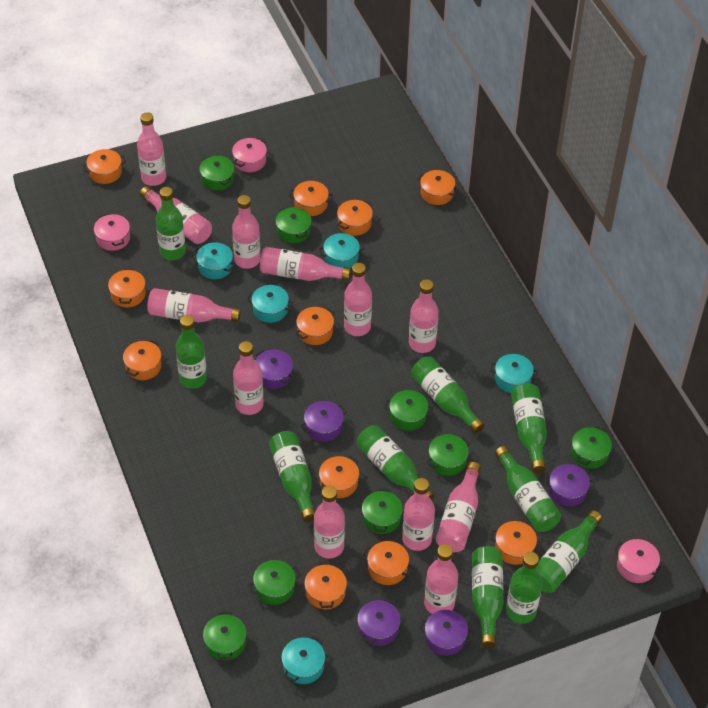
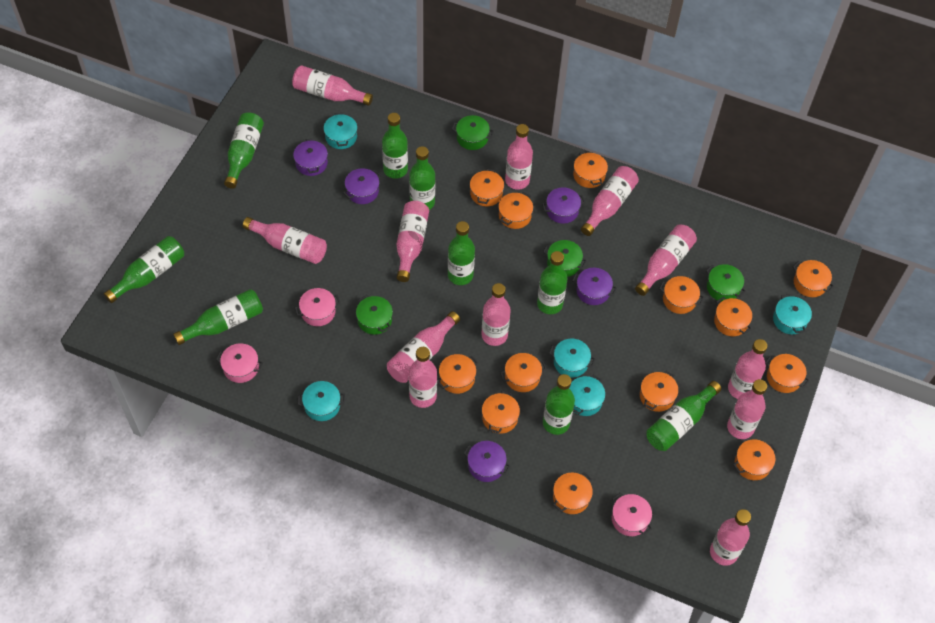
green bottle: 10 -> 9
green pot: 8 -> 4
orange pot: 11 -> 13

